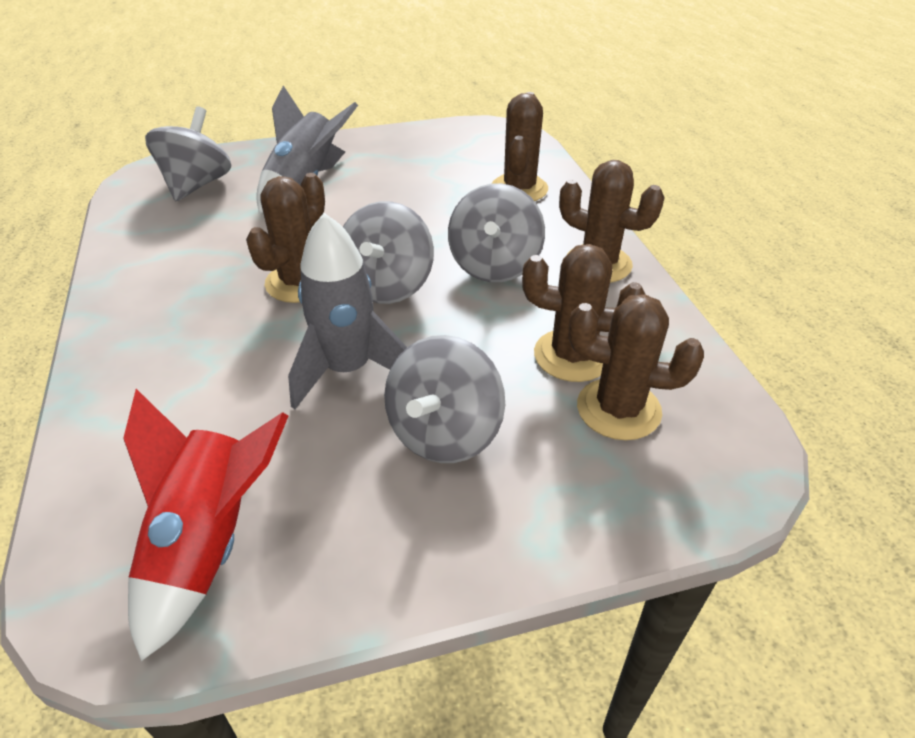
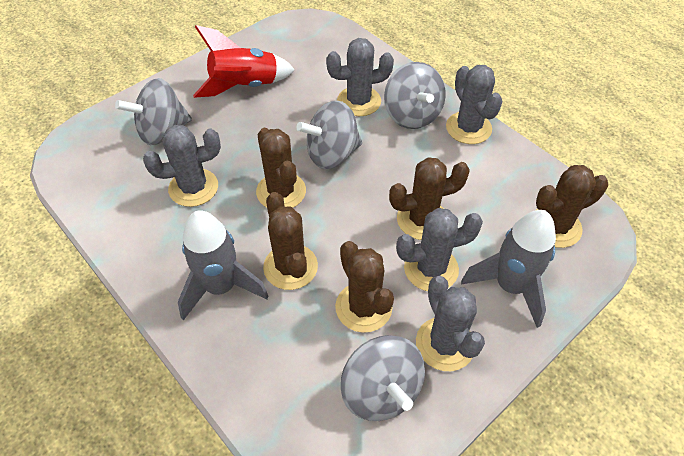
grey cactus: 0 -> 5

